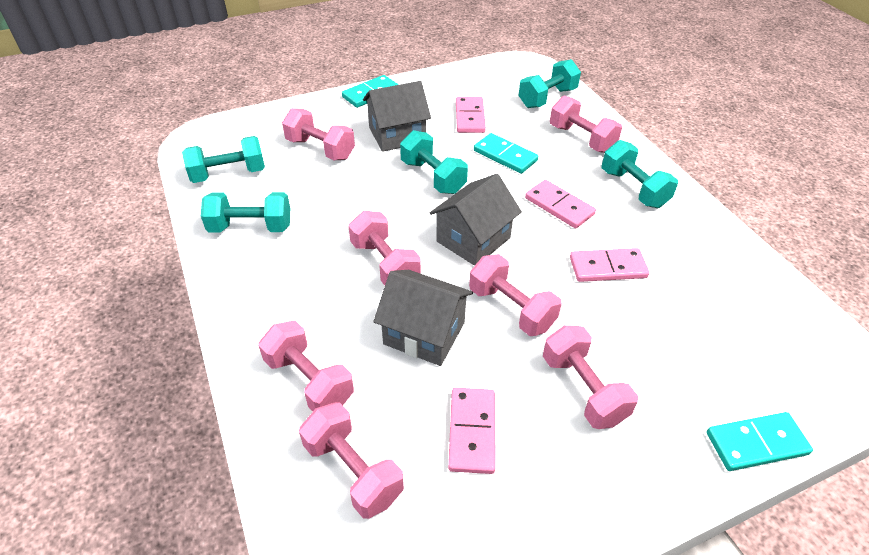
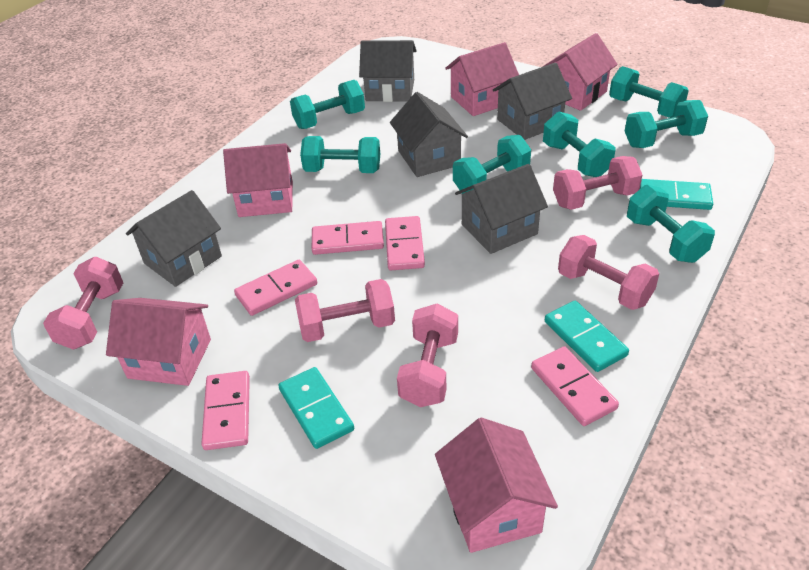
grey house: 3 -> 5
pink domino: 4 -> 5
pink dumbbell: 7 -> 5
pink house: 0 -> 5
turquoise dumbbell: 5 -> 7

